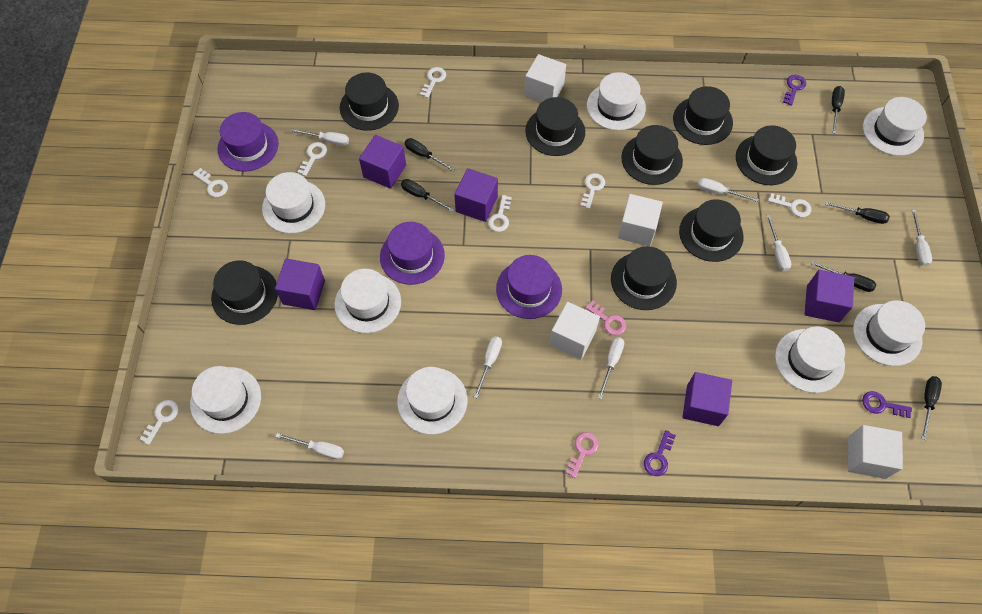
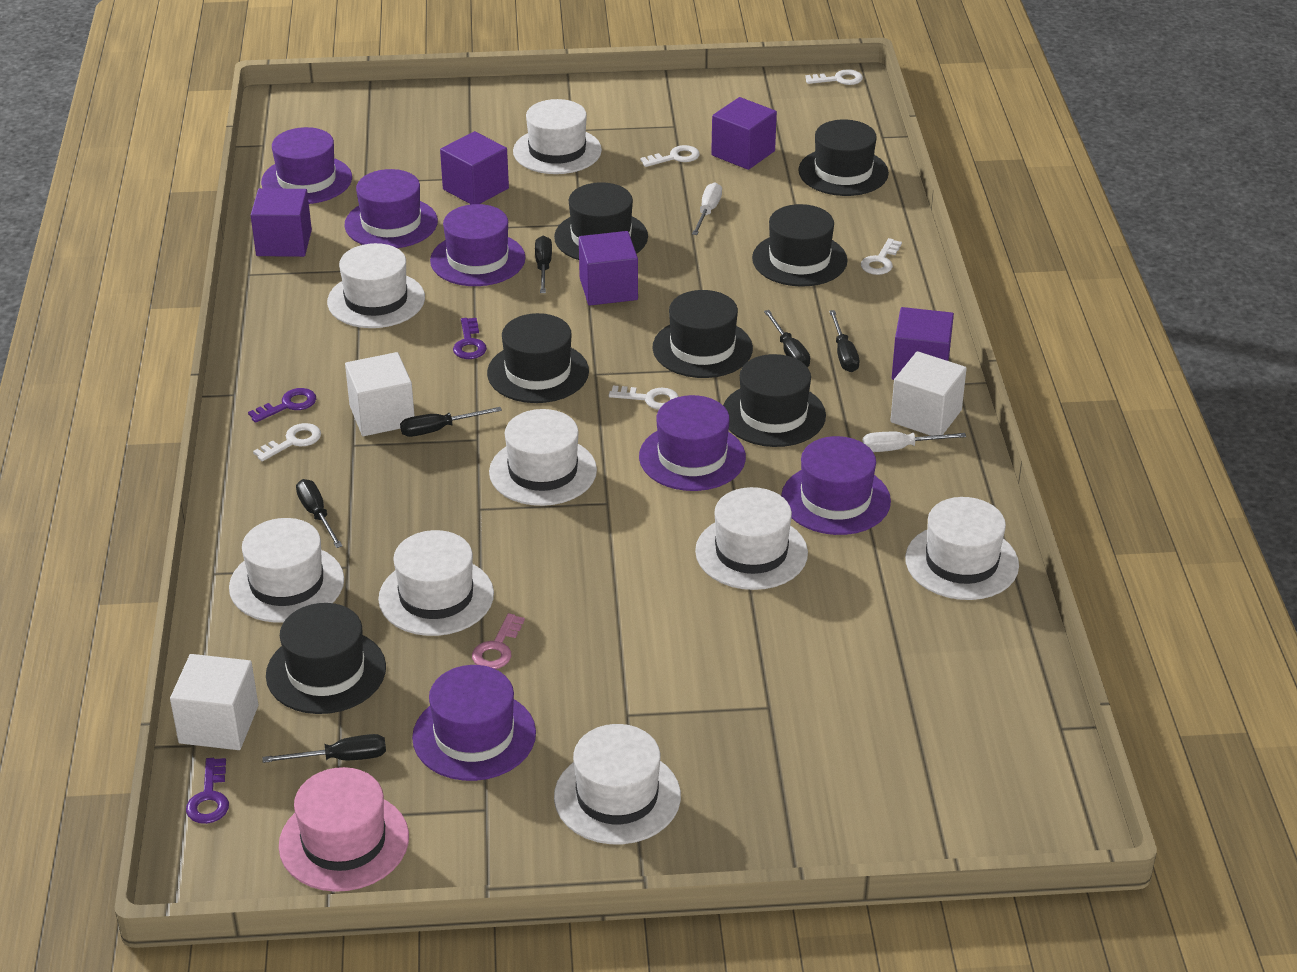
black hat: 8 -> 7
pink hat: 0 -> 1
pink key: 2 -> 1
purple hat: 3 -> 6
white cube: 4 -> 3
white key: 7 -> 5
white screwdriver: 7 -> 2

